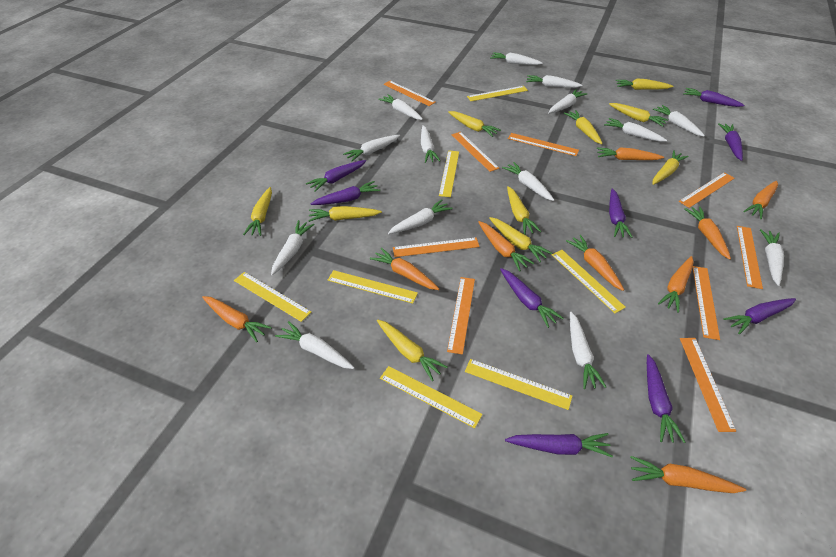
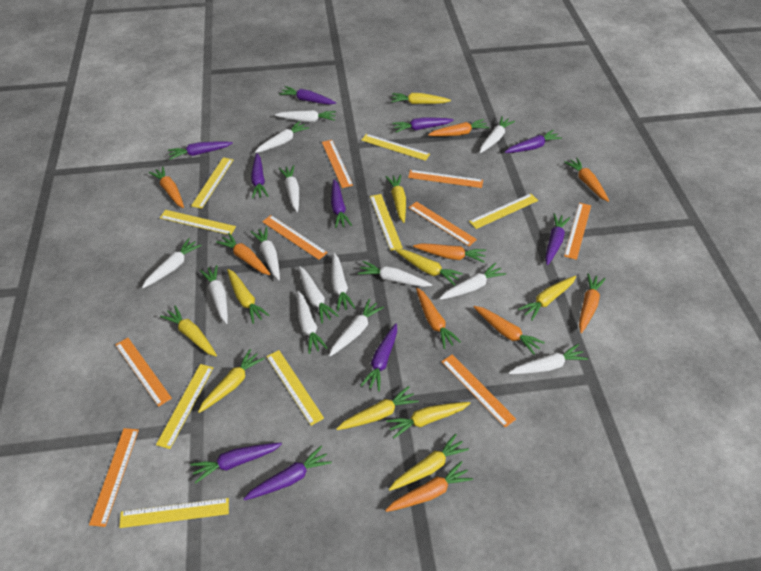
orange ruler: 9 -> 8
purple carrot: 9 -> 10
yellow ruler: 7 -> 8

